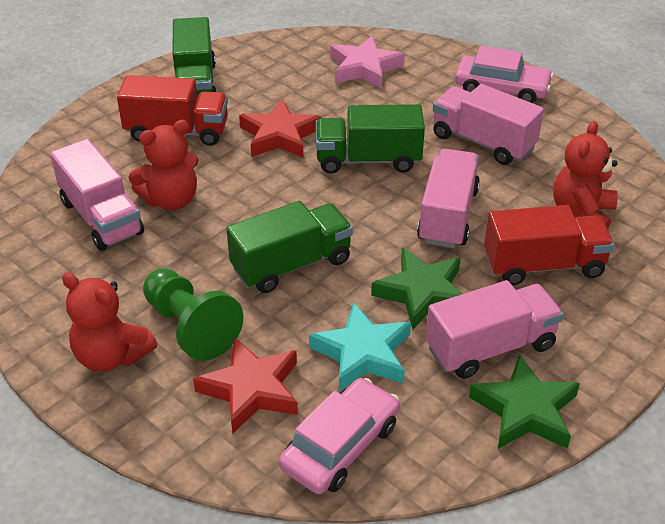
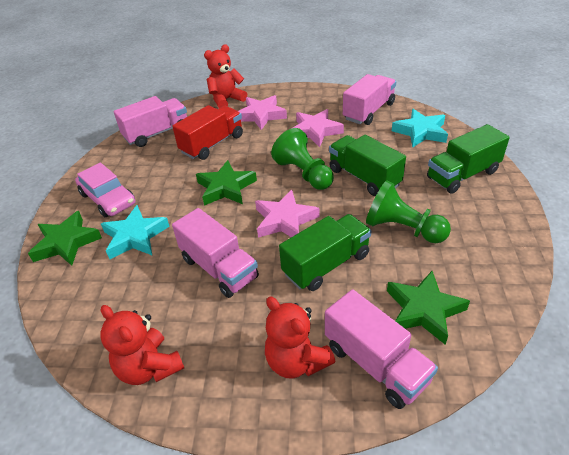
green pawn: 1 -> 2
green star: 2 -> 3
pink car: 2 -> 1
pink star: 1 -> 3
red star: 2 -> 0
red truck: 2 -> 1
turquoise star: 1 -> 2

